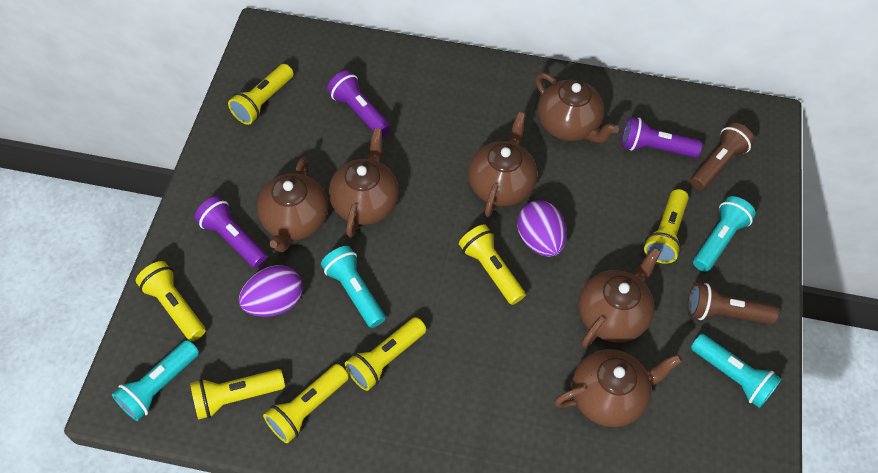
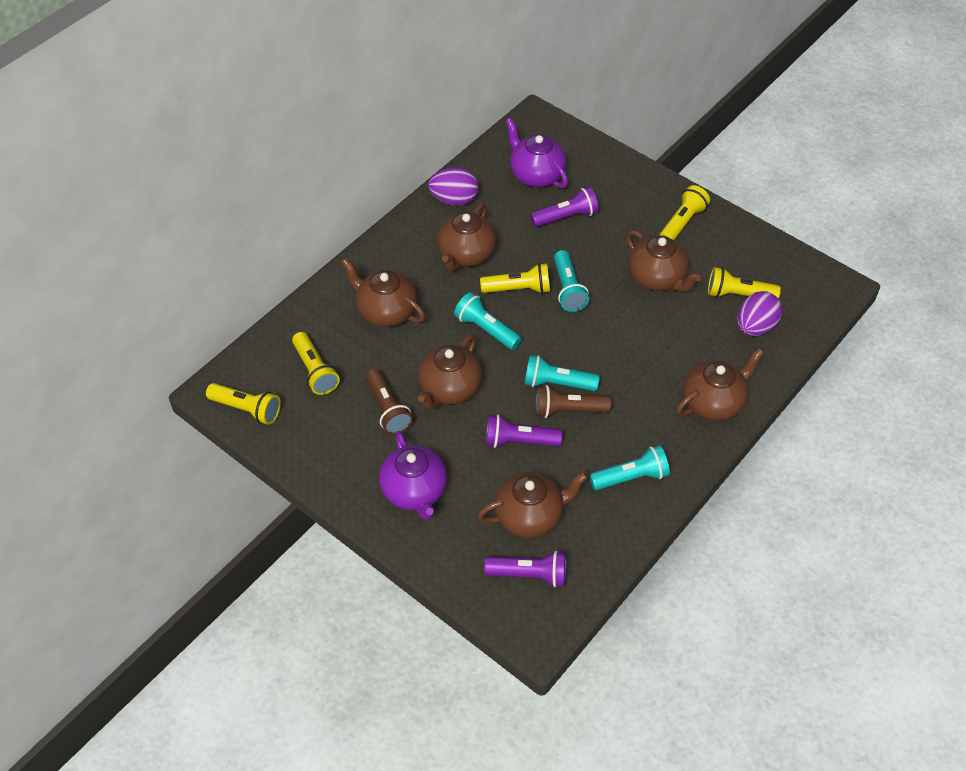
purple teapot: 0 -> 2
yellow flashlight: 7 -> 5

